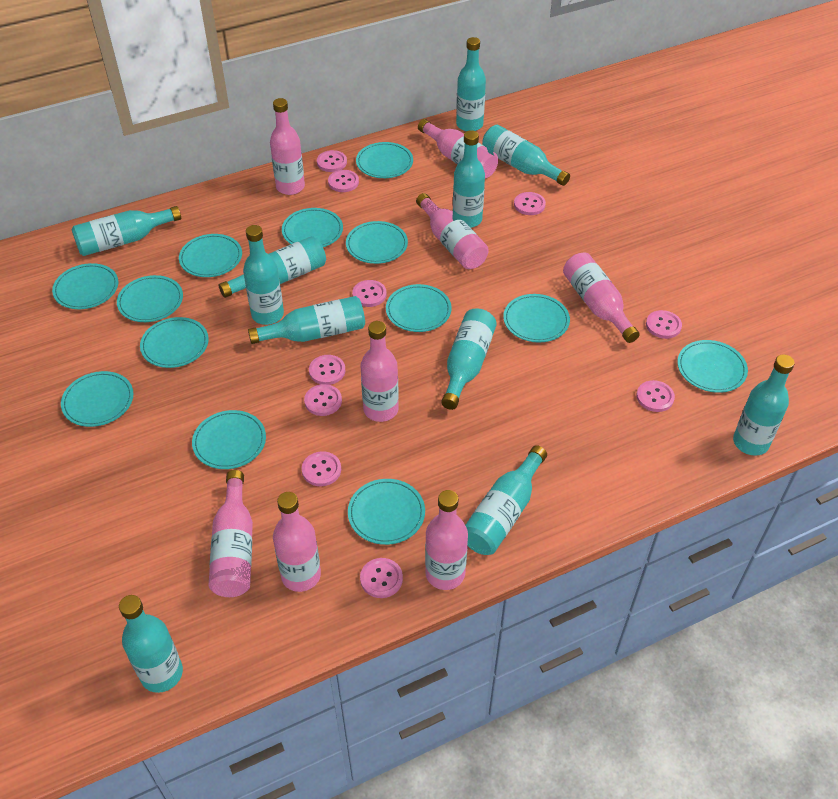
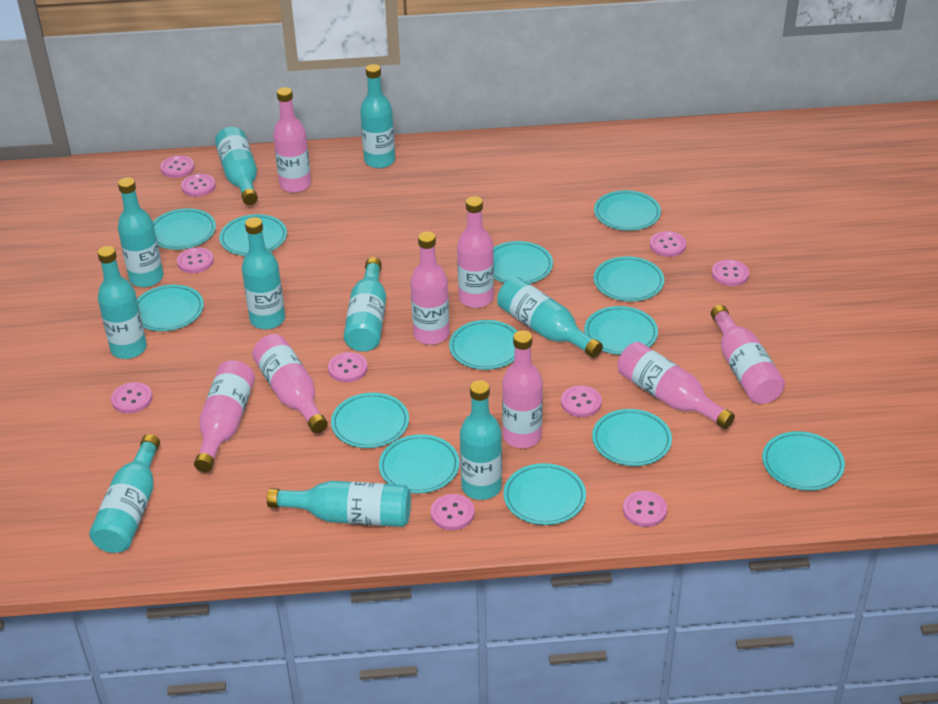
turquoise bottle: 11 -> 10

